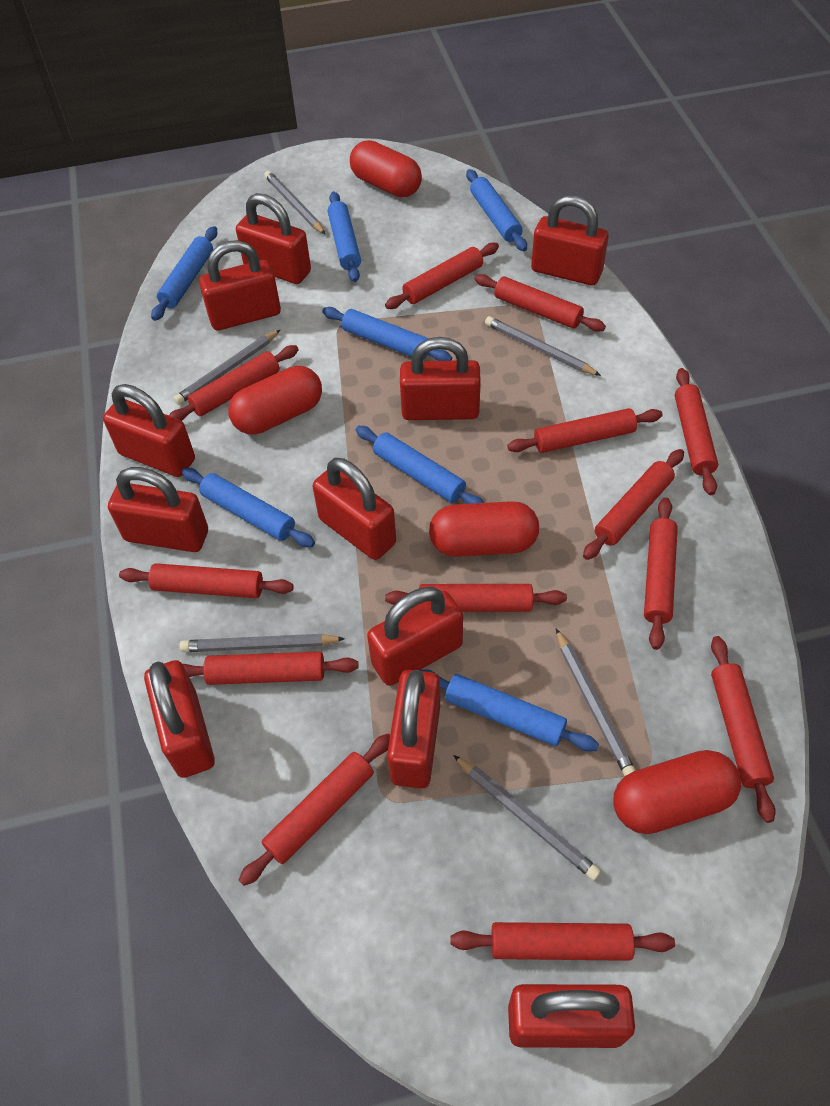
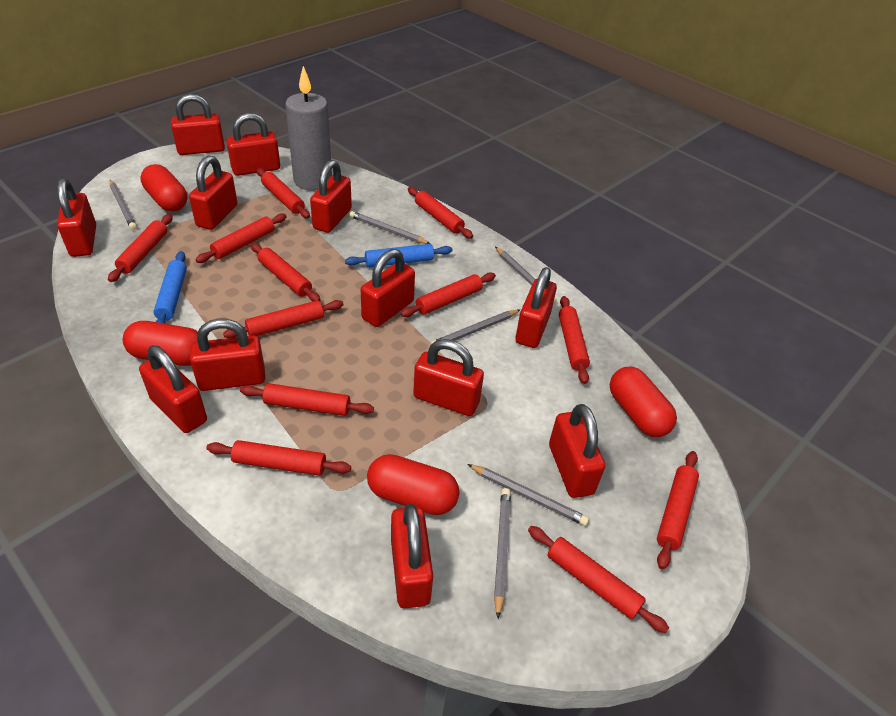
blue rolling pin: 7 -> 2
grey candle: 0 -> 1
red padlock: 11 -> 12
red rolling pin: 13 -> 12

